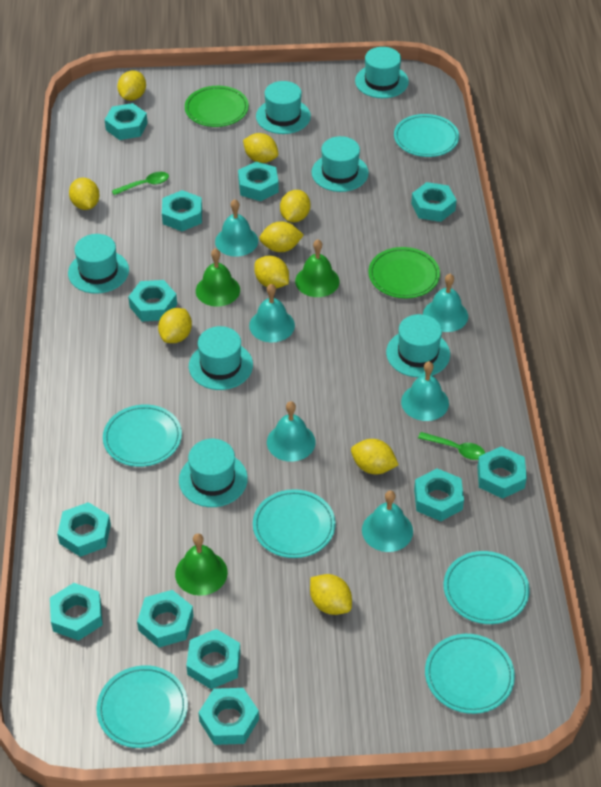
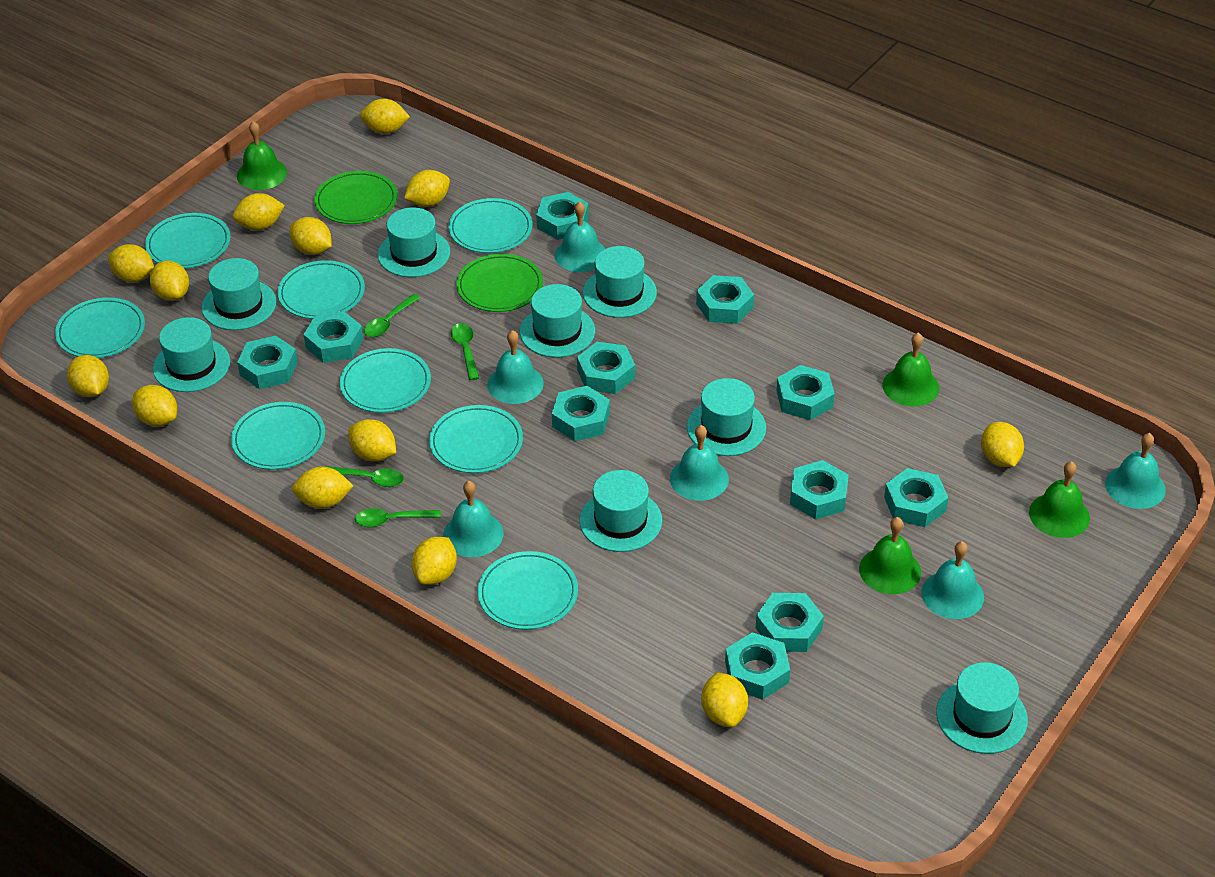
green bell: 3 -> 4
green spoon: 2 -> 4
turquoise hat: 7 -> 8
turquoise nut: 12 -> 11
turquoise plate: 6 -> 8
yellow lemon: 9 -> 13

